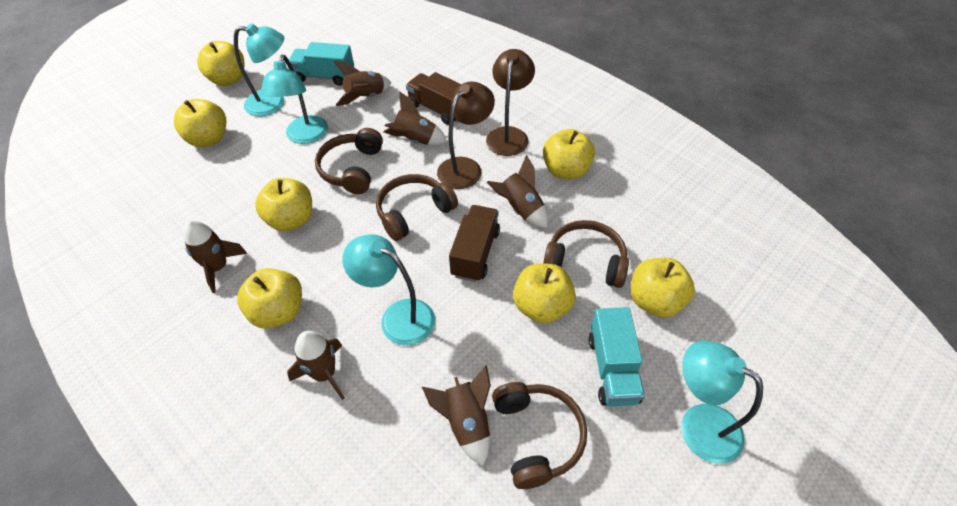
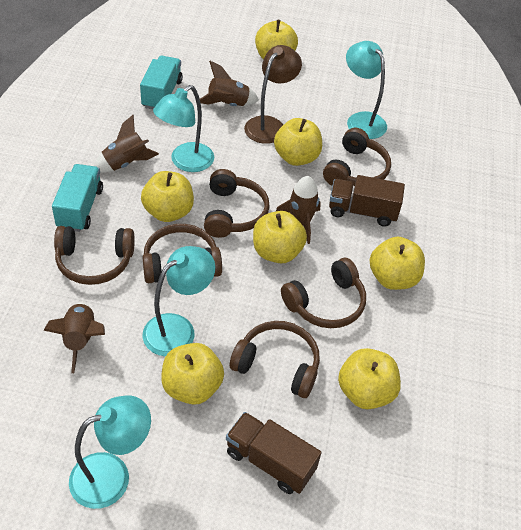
brown headphones: 4 -> 6
brown lamp: 2 -> 1
brown rocket: 6 -> 4

